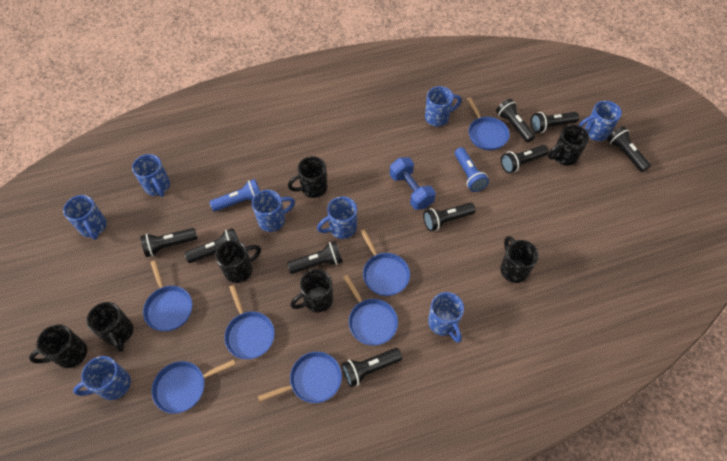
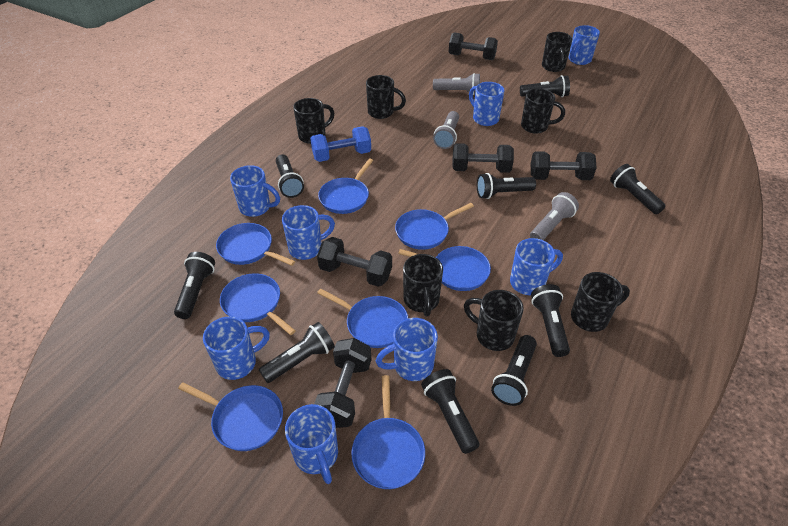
black dumbbell: 0 -> 5
blue flashlight: 2 -> 0
blue pan: 7 -> 8
grey flashlight: 0 -> 3

